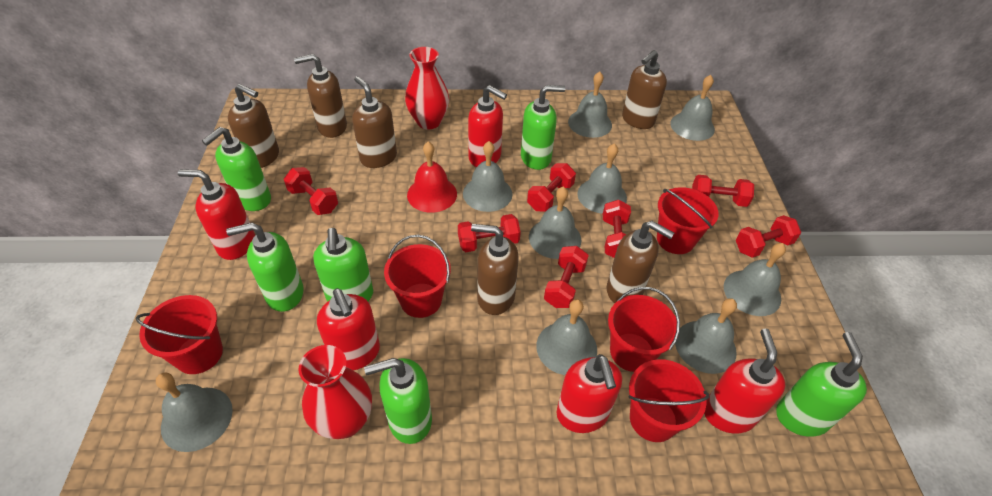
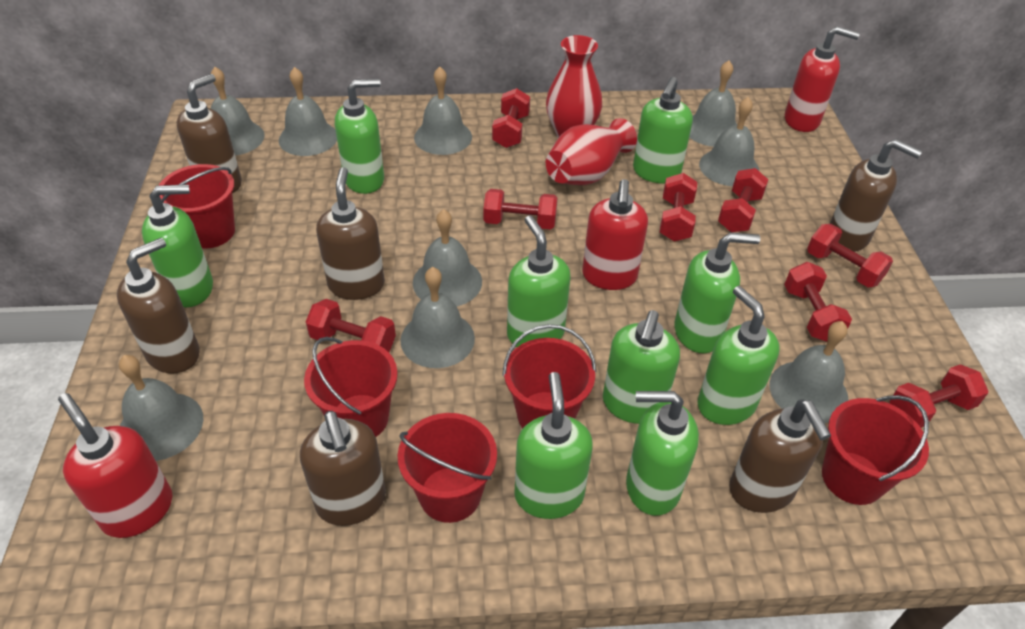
green soap dispenser: 6 -> 9
red bell: 1 -> 0
red dumbbell: 7 -> 8
red soap dispenser: 5 -> 3

